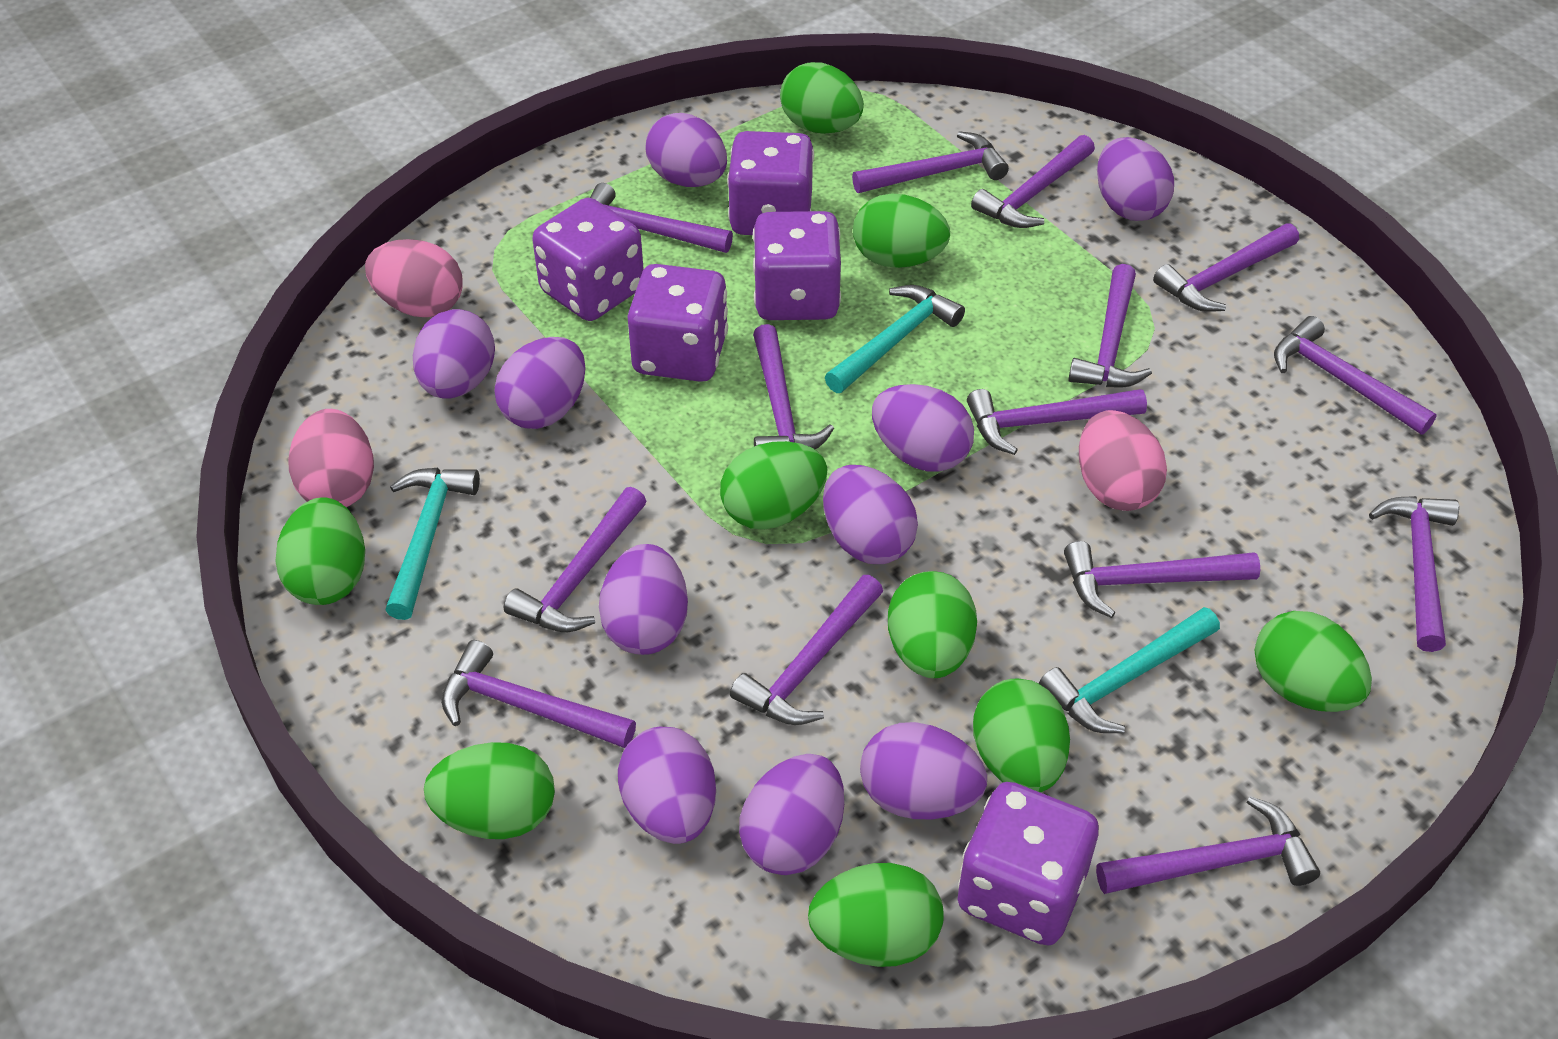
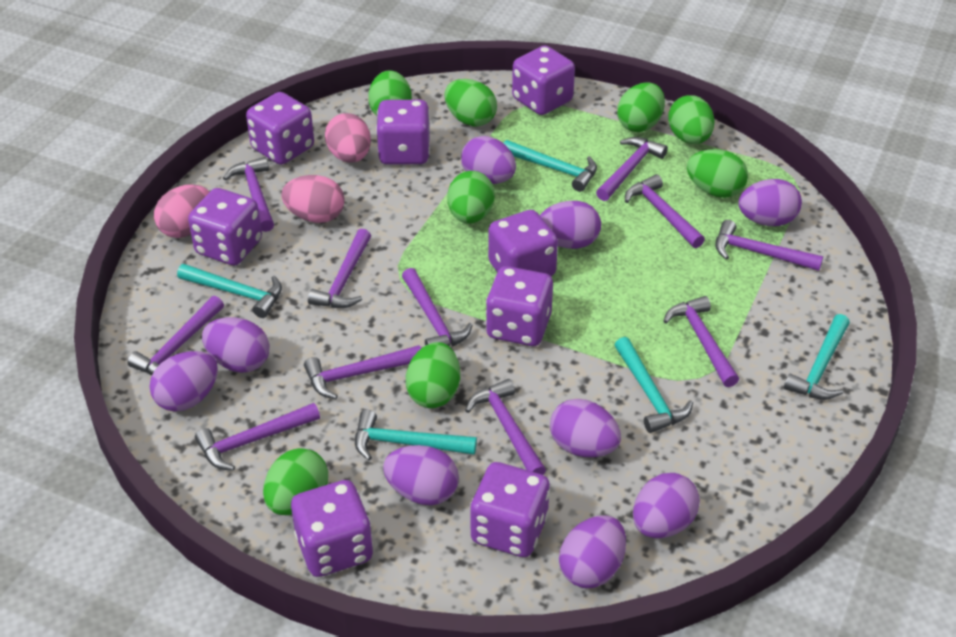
green egg: 9 -> 8
purple dice: 5 -> 8
purple egg: 10 -> 9
purple hammer: 14 -> 11
turquoise hammer: 3 -> 5

